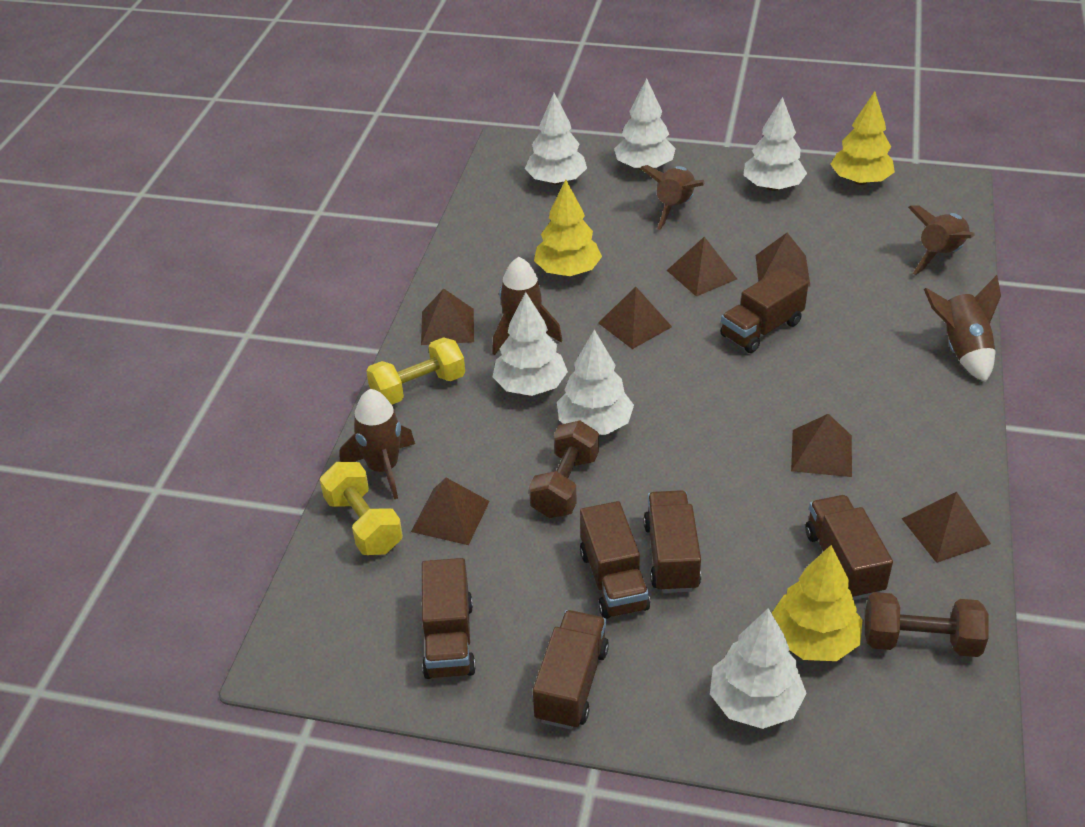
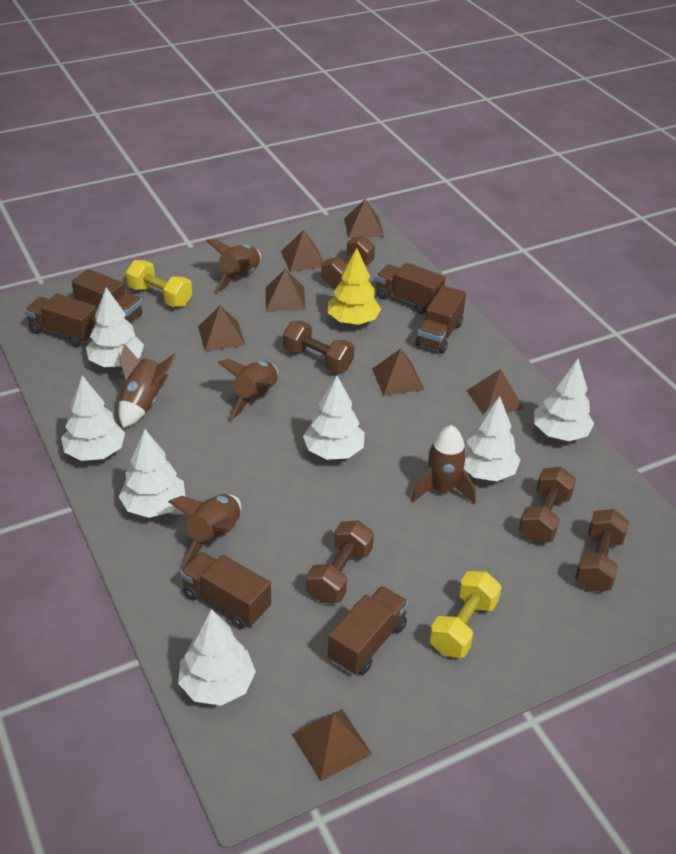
brown dumbbell: 2 -> 5
white tree: 6 -> 7
yellow tree: 3 -> 1

